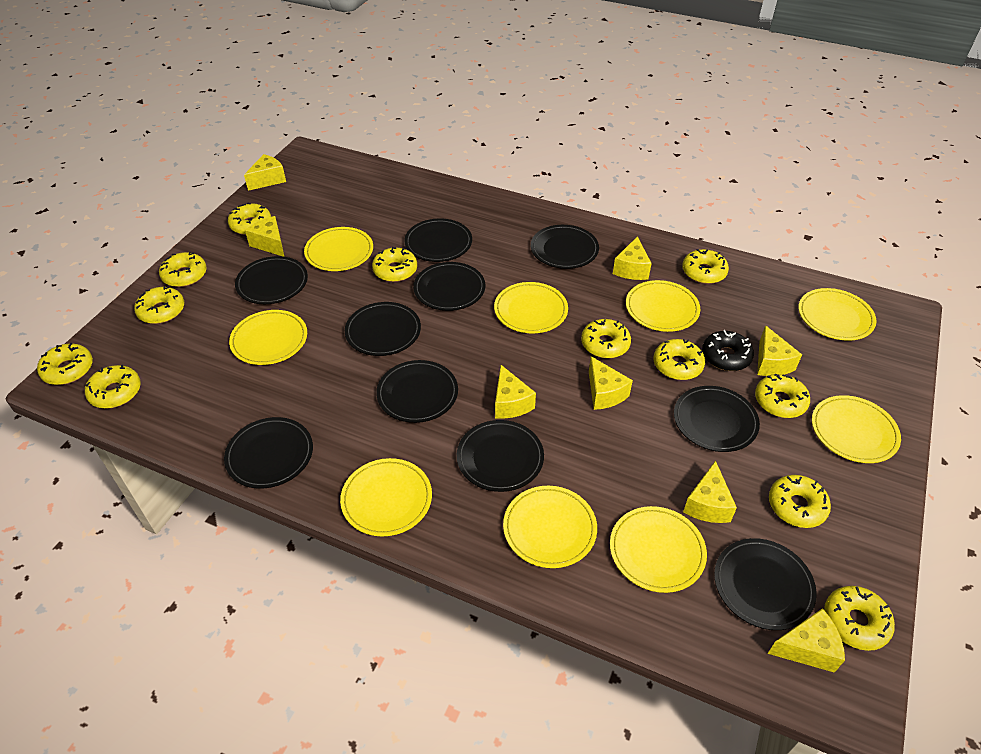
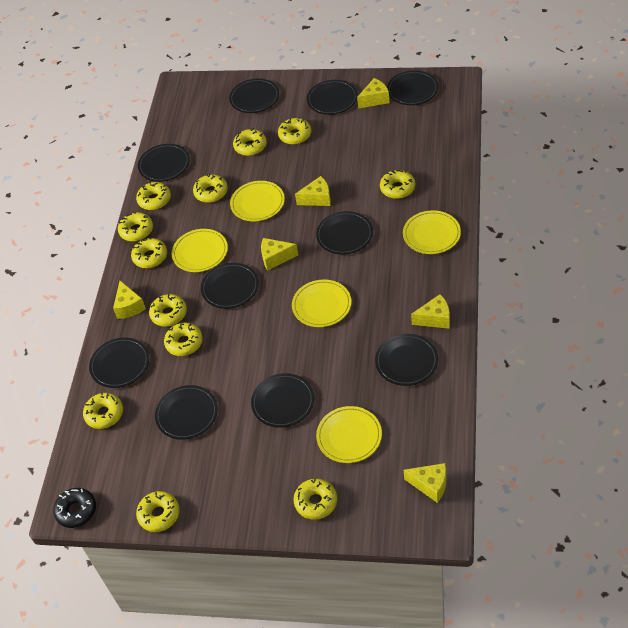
yellow cheese: 8 -> 6
yellow plate: 9 -> 5

